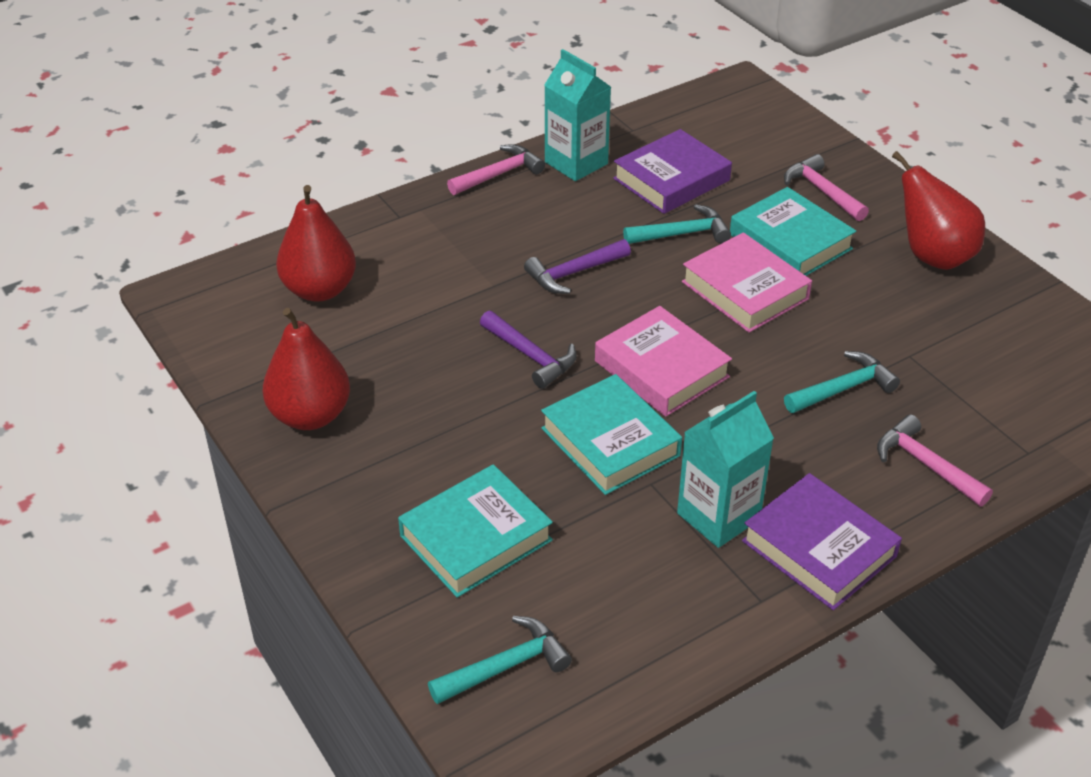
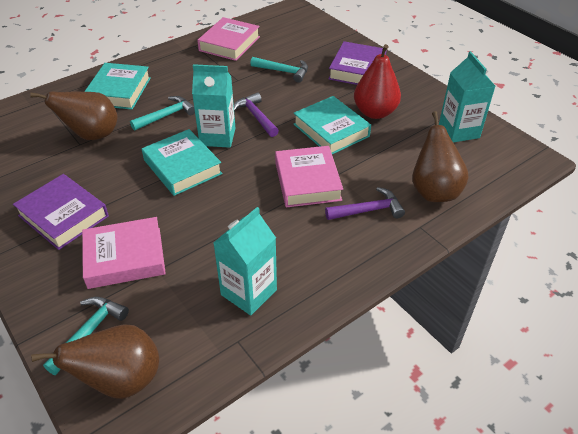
brown pear: 0 -> 3
pink book: 2 -> 3
pink hammer: 3 -> 0
red pear: 3 -> 1
turquoise carton: 2 -> 3

